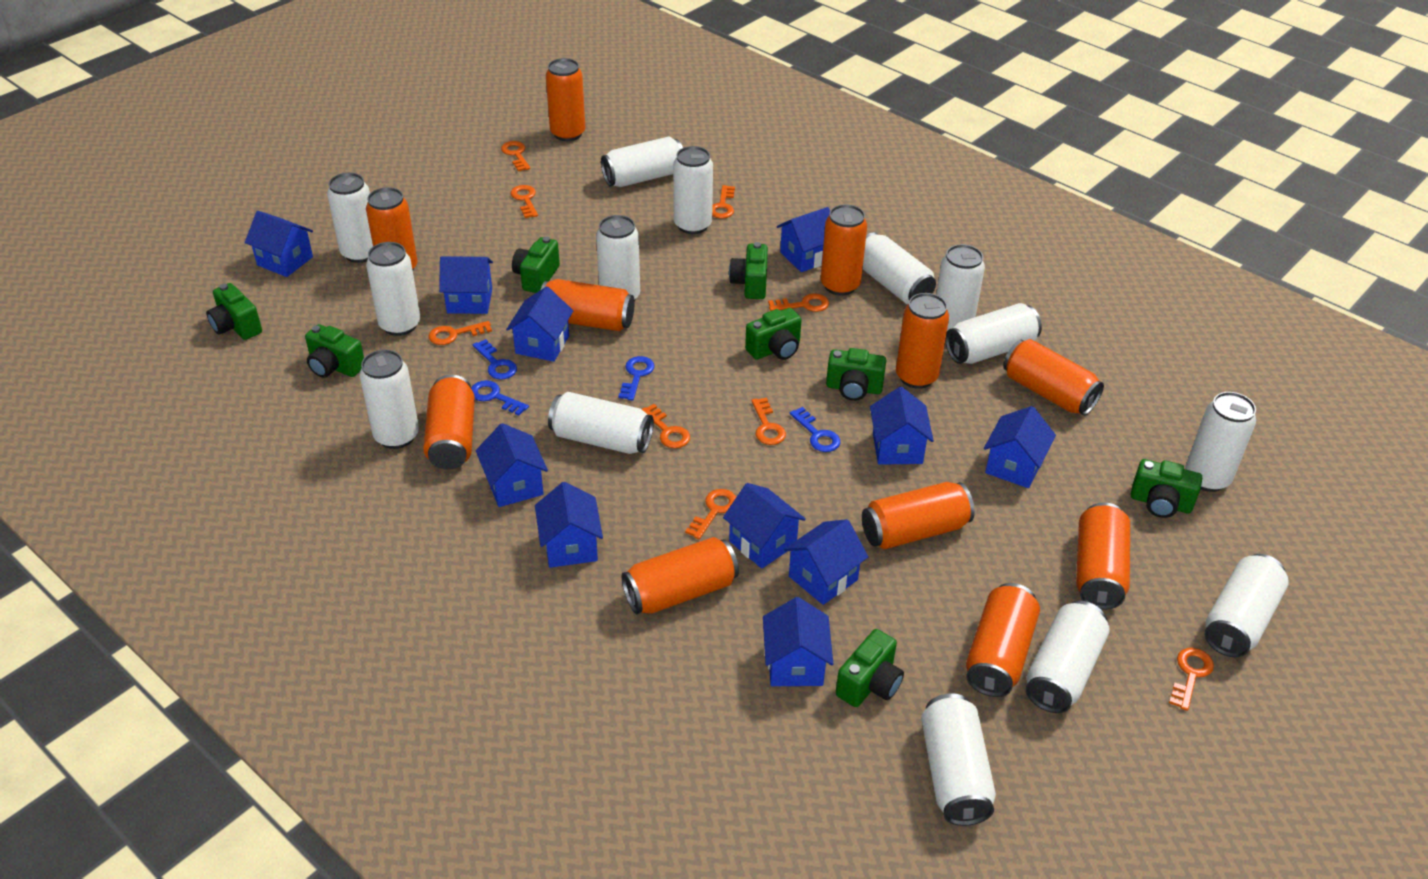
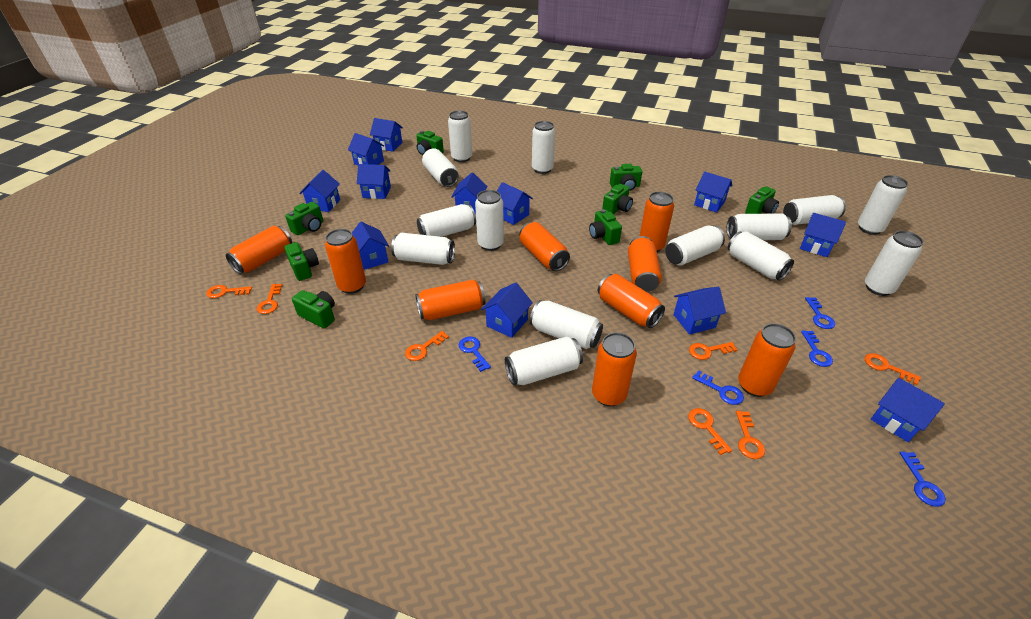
blue house: 11 -> 12
blue key: 4 -> 5
orange can: 11 -> 9
orange key: 9 -> 7

